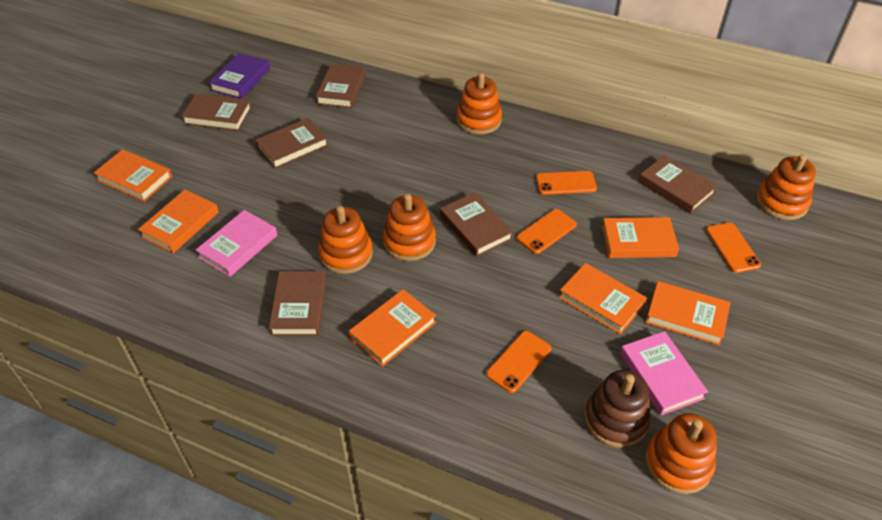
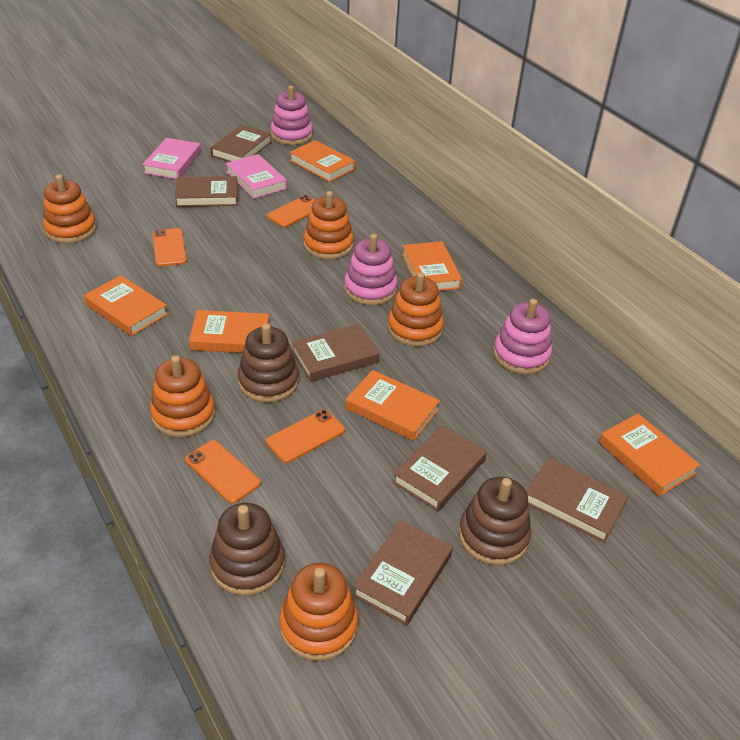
brown stacking toy: 1 -> 3
pink stacking toy: 0 -> 3
purple book: 1 -> 0

